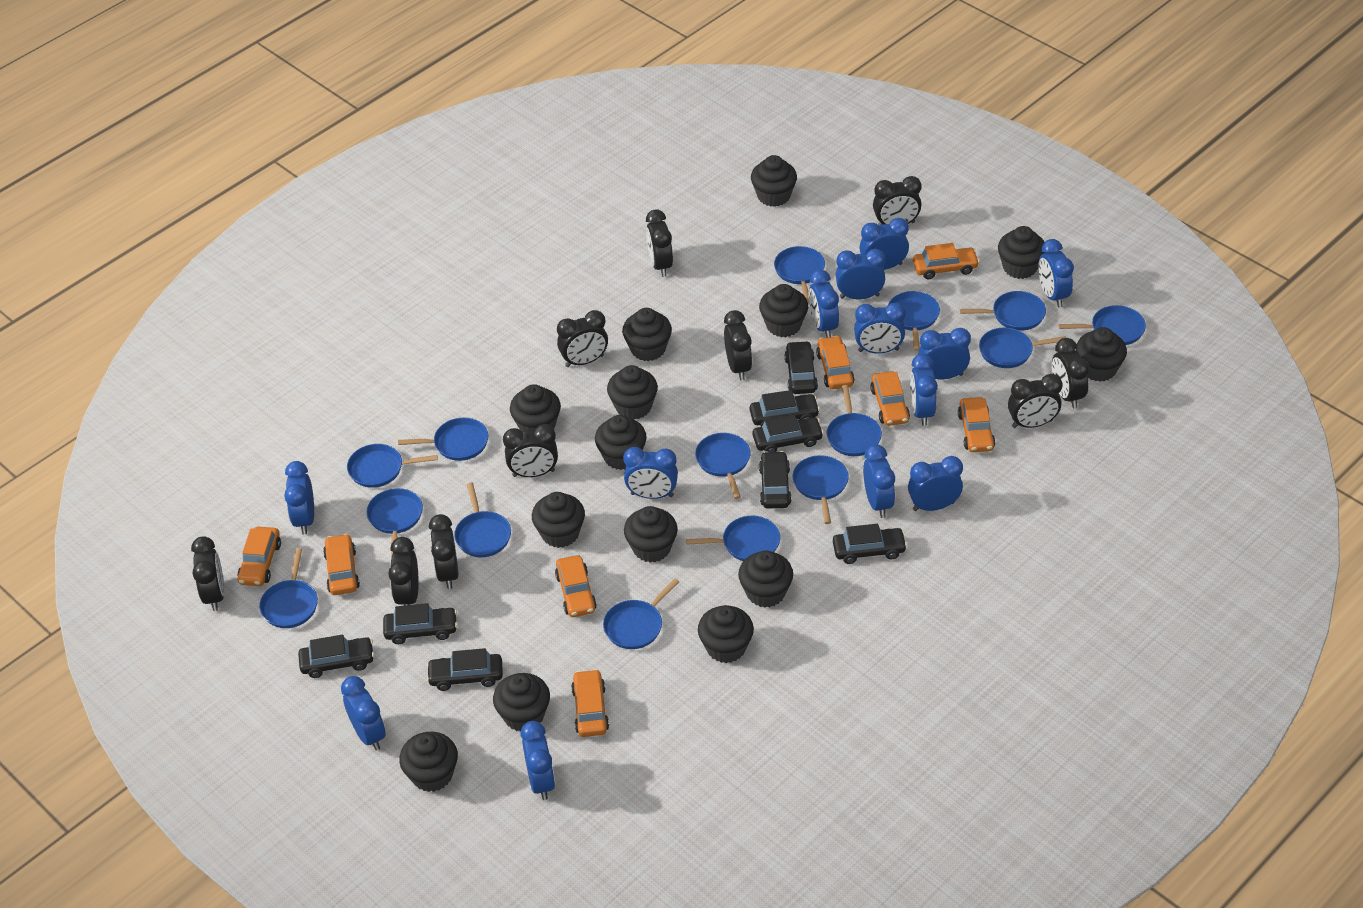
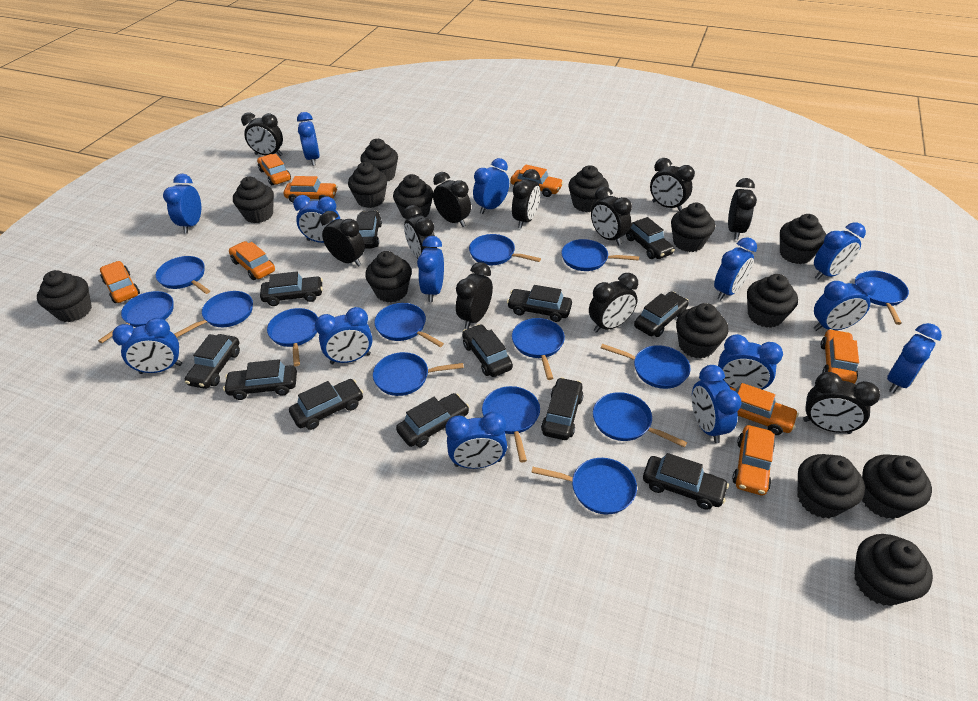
black car: 8 -> 12
black clock: 10 -> 11
blue clock: 13 -> 14
blue pan: 15 -> 14

